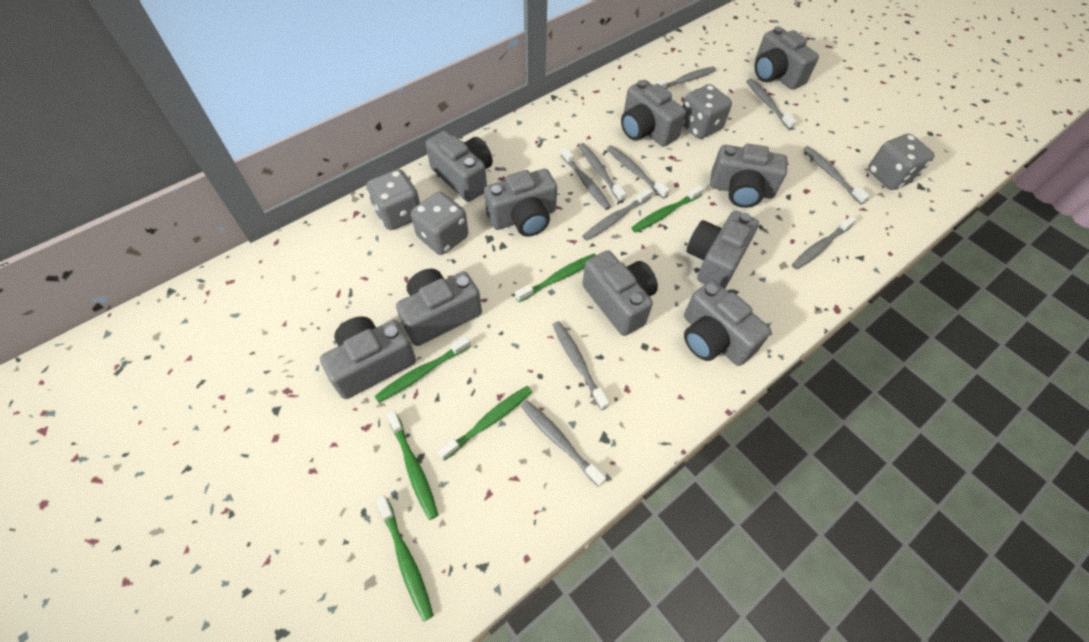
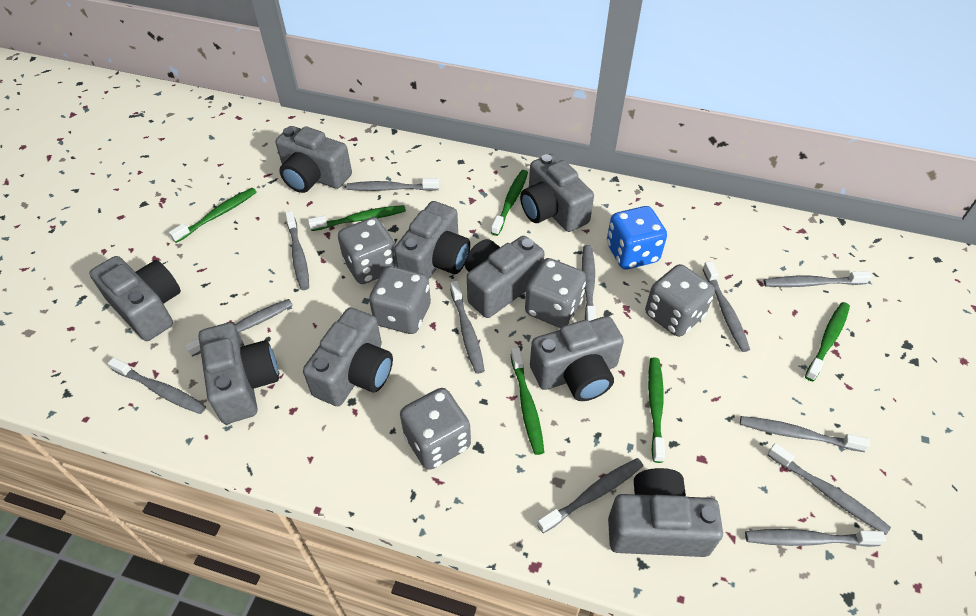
blue dice: 0 -> 1
grey camera: 10 -> 9
grey dice: 4 -> 5
grey toothbrush: 10 -> 12

